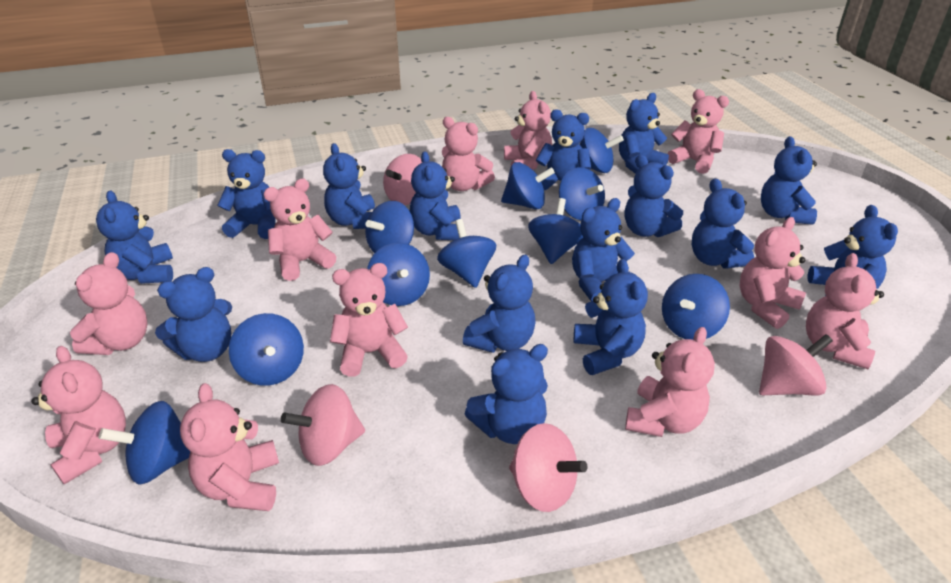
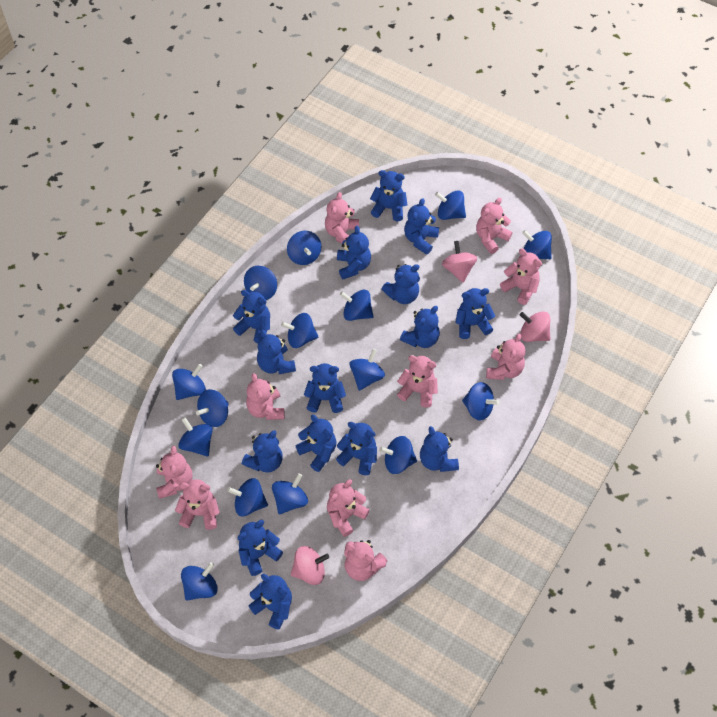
blue spinning top: 10 -> 15
pink spinning top: 4 -> 3
pink teddy bear: 11 -> 10

